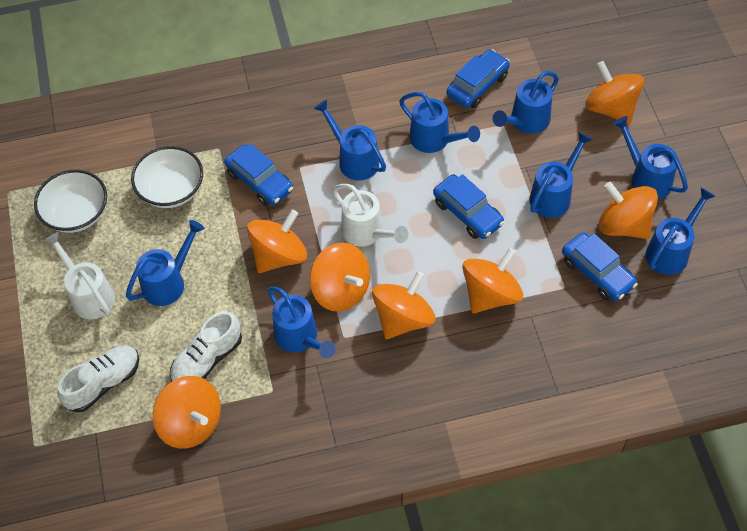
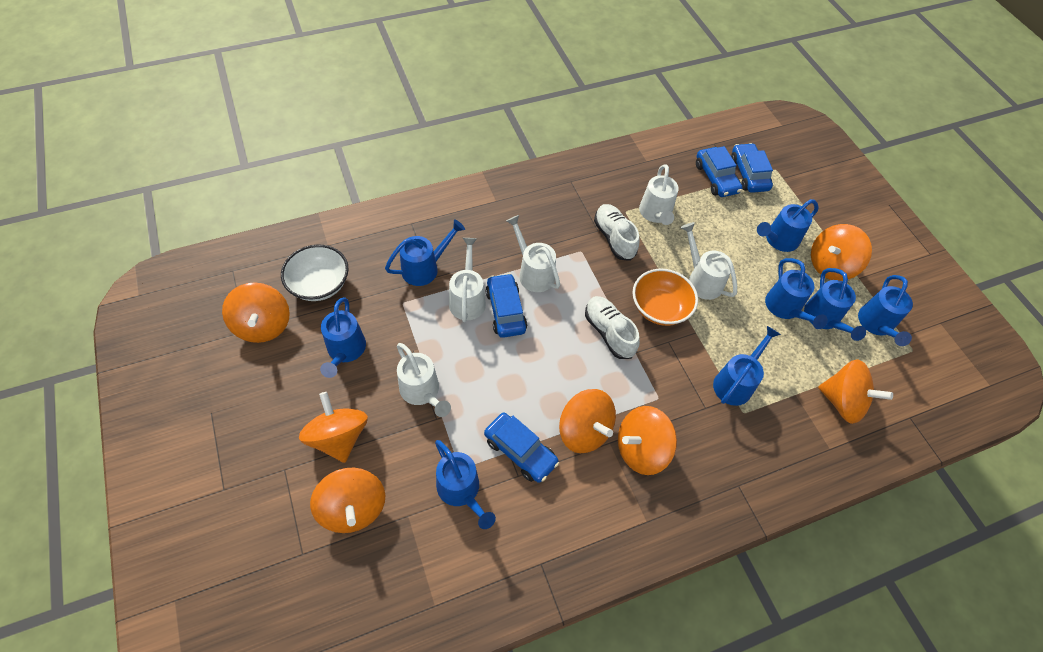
orange bowl: 0 -> 1
white bowl: 2 -> 1
white watering can: 2 -> 5

